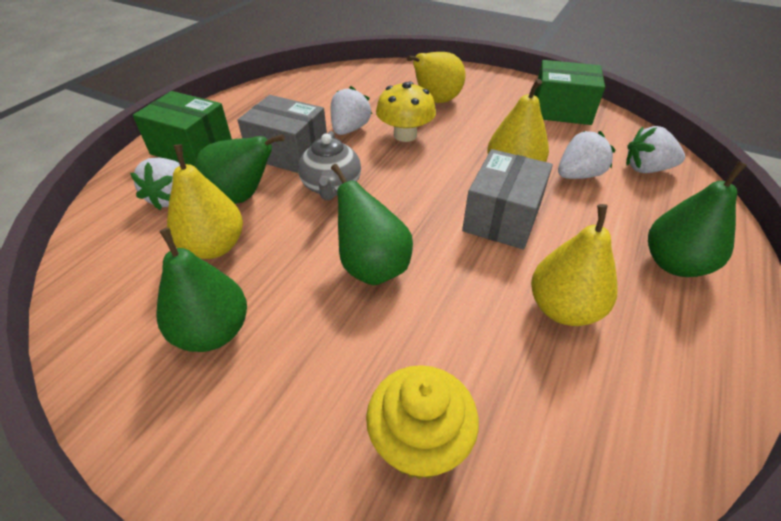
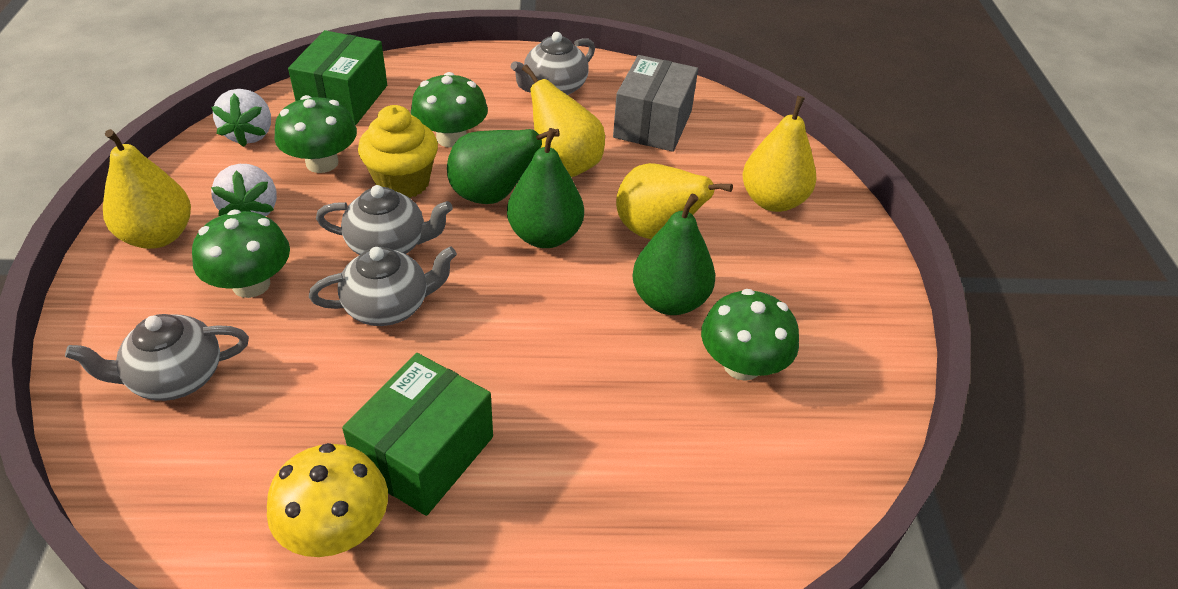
green mushroom: 0 -> 4
green pear: 4 -> 3
grey box: 2 -> 1
grey teapot: 1 -> 4
white strawberry: 4 -> 2

